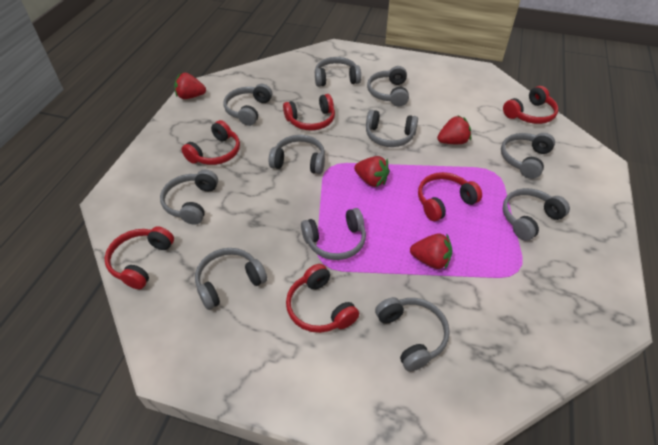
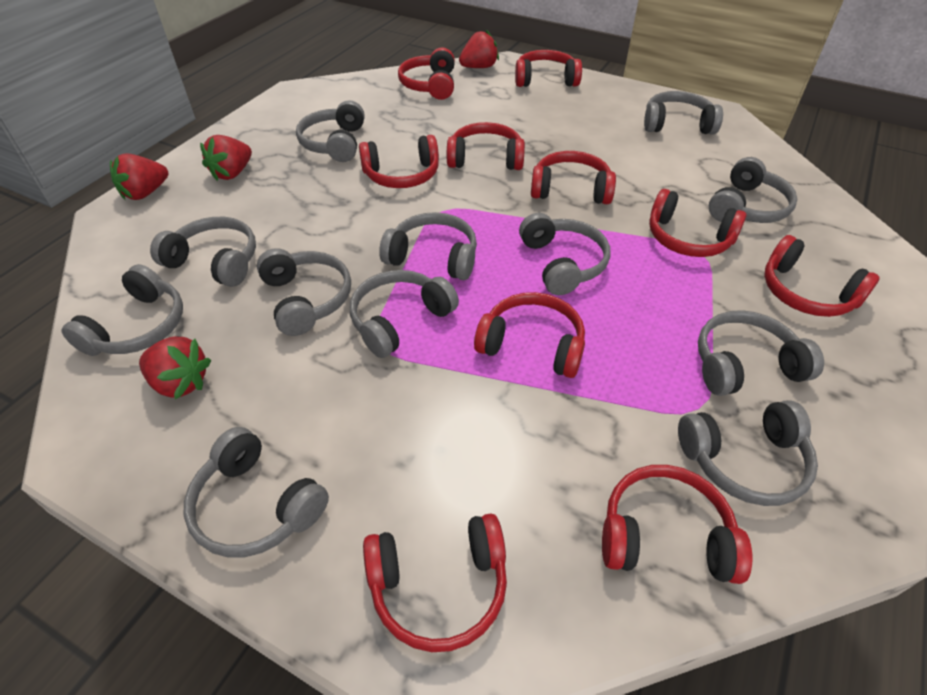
grey headphones: 11 -> 12
red headphones: 6 -> 10

